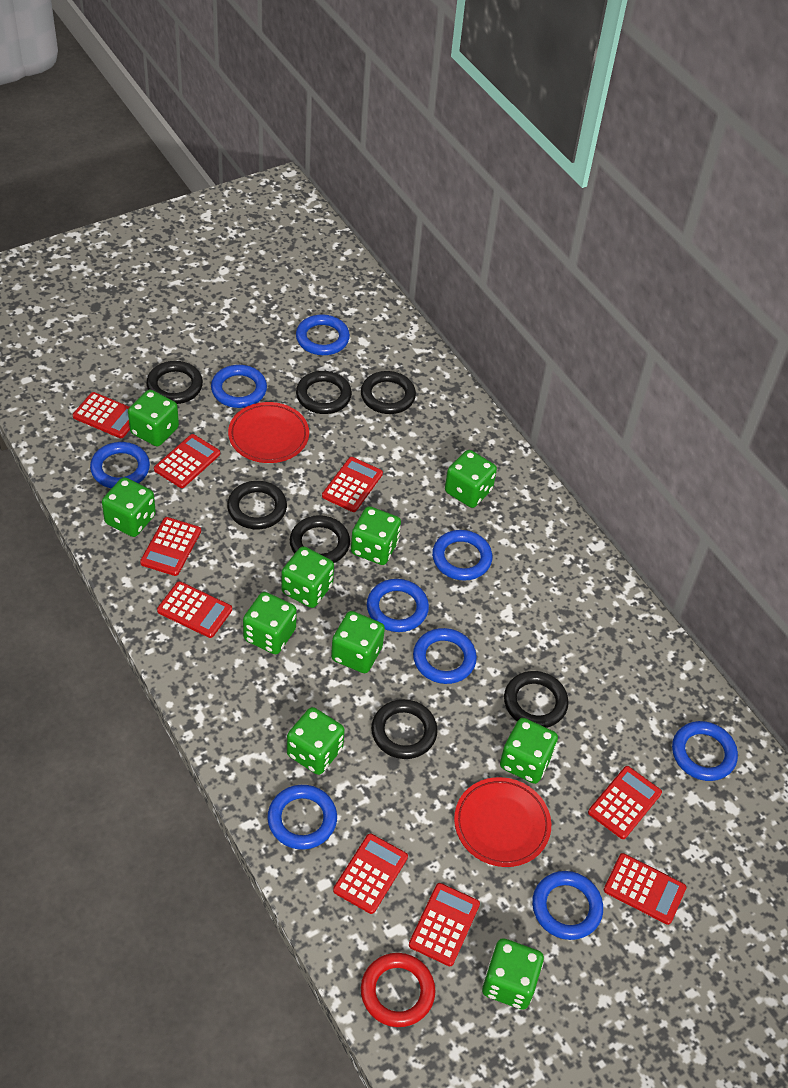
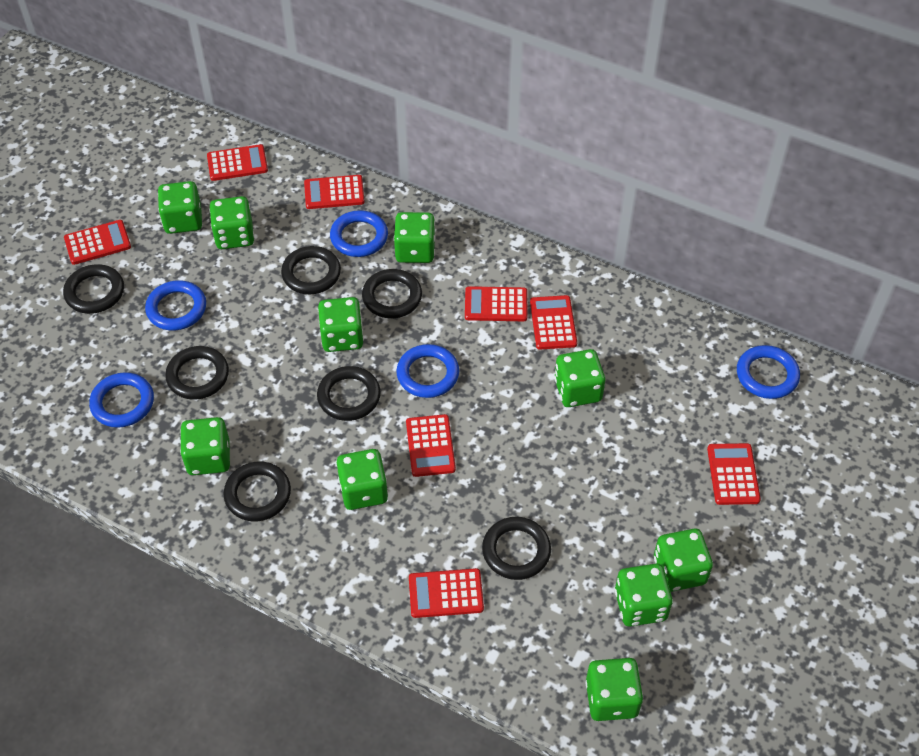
blue ring: 9 -> 5
red calculator: 9 -> 8
red plate: 2 -> 0
red ring: 1 -> 0

